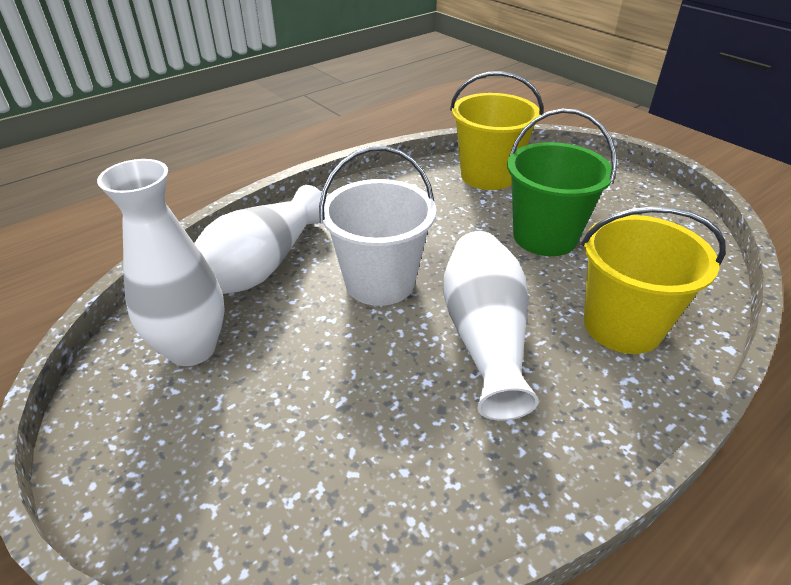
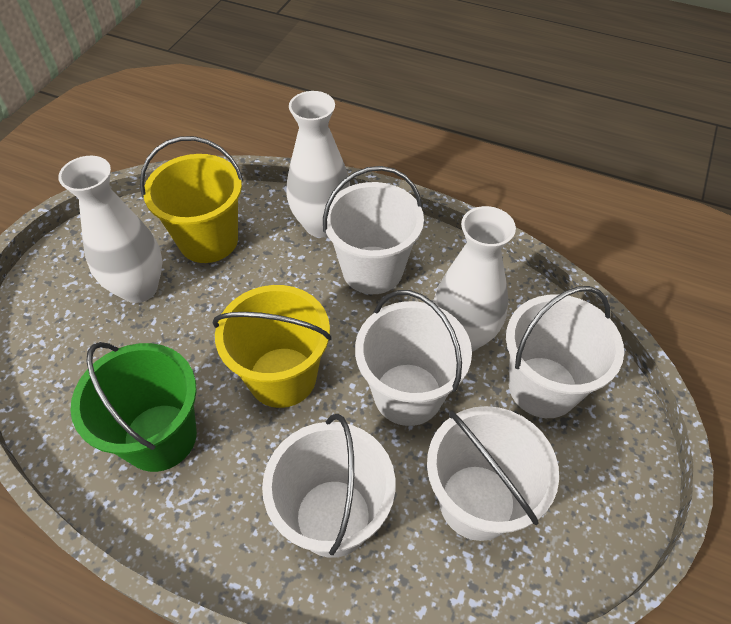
white bucket: 1 -> 5

